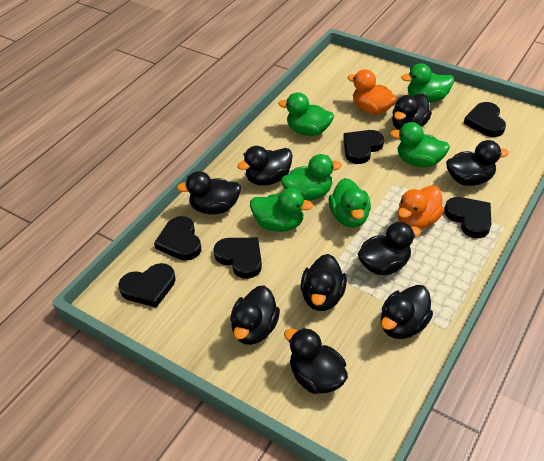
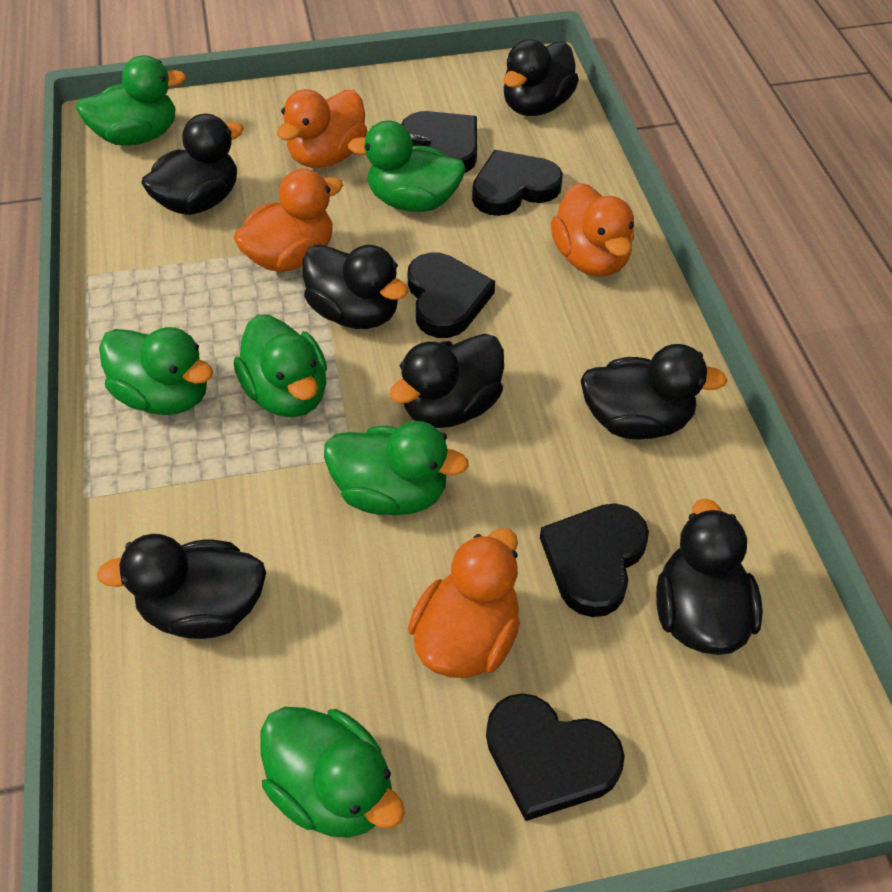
black duck: 9 -> 7
black heart: 6 -> 5
orange duck: 2 -> 4

